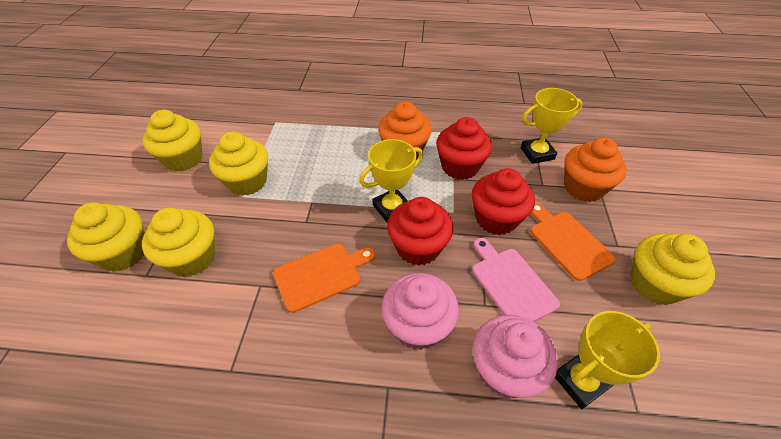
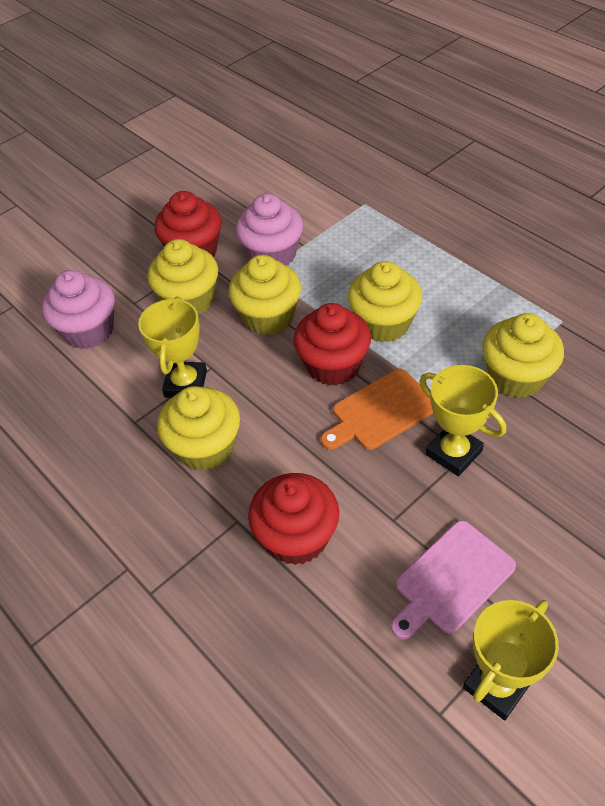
orange cupcake: 2 -> 0
orange cutting board: 2 -> 1

